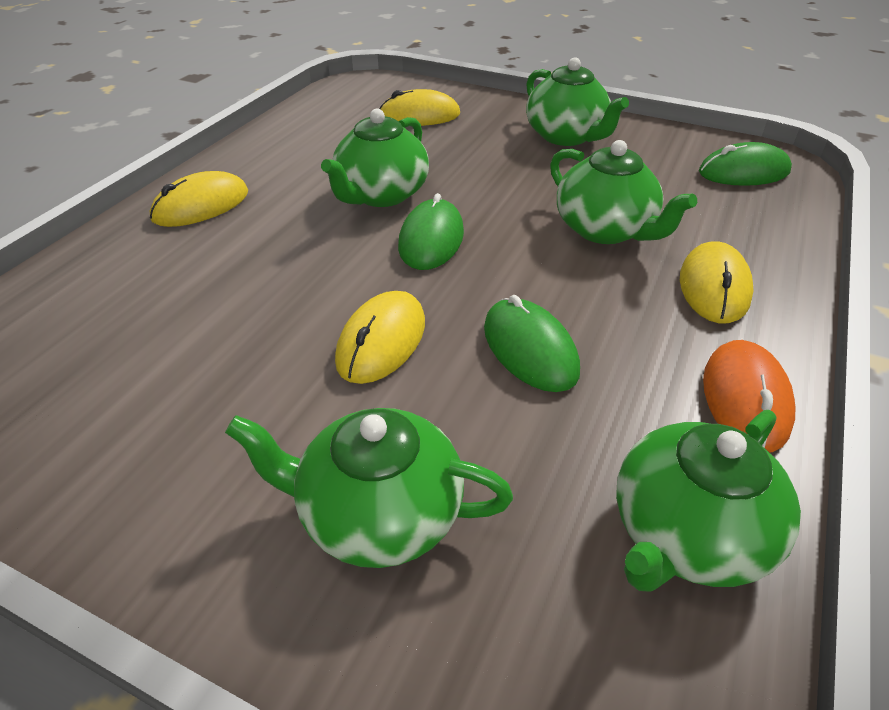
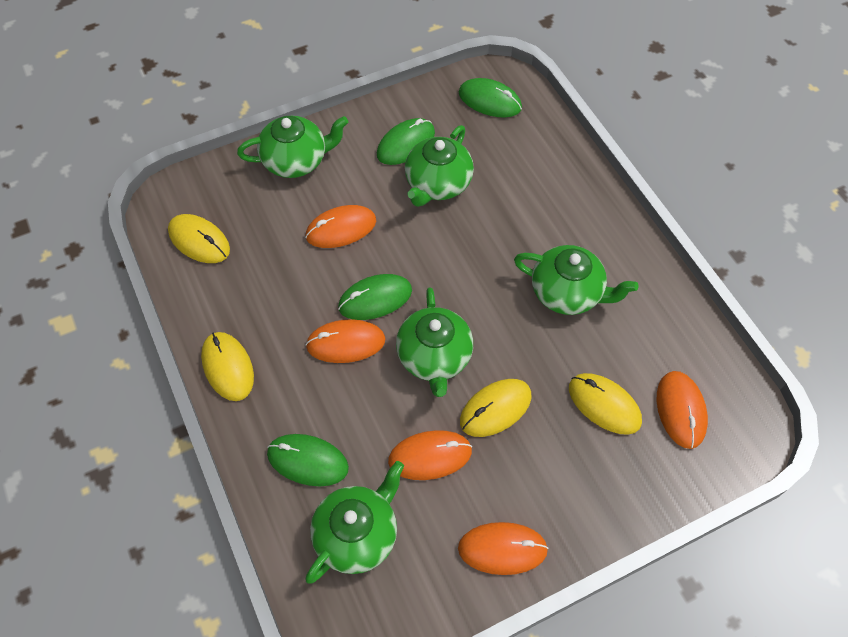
green mouse: 3 -> 4
orange mouse: 1 -> 5

